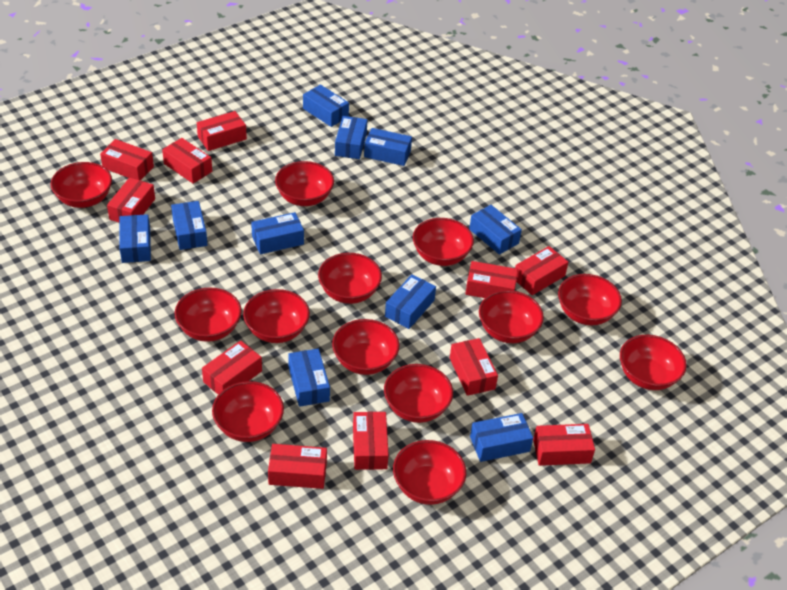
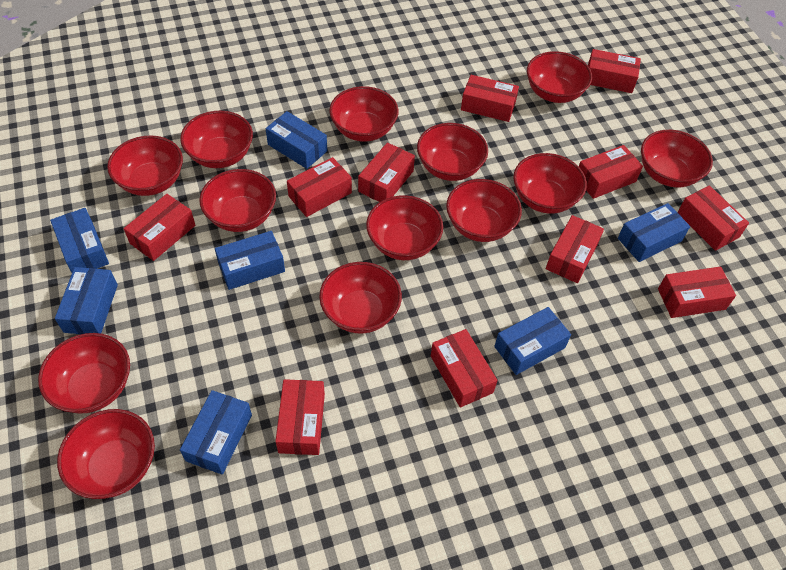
blue box: 10 -> 7

